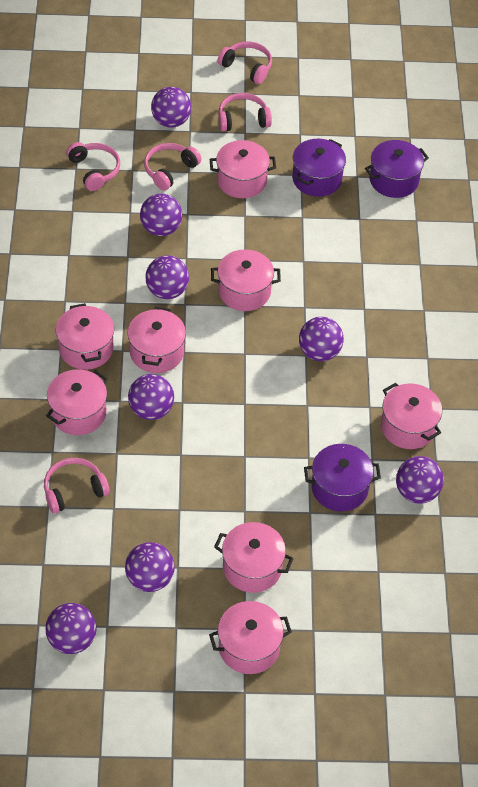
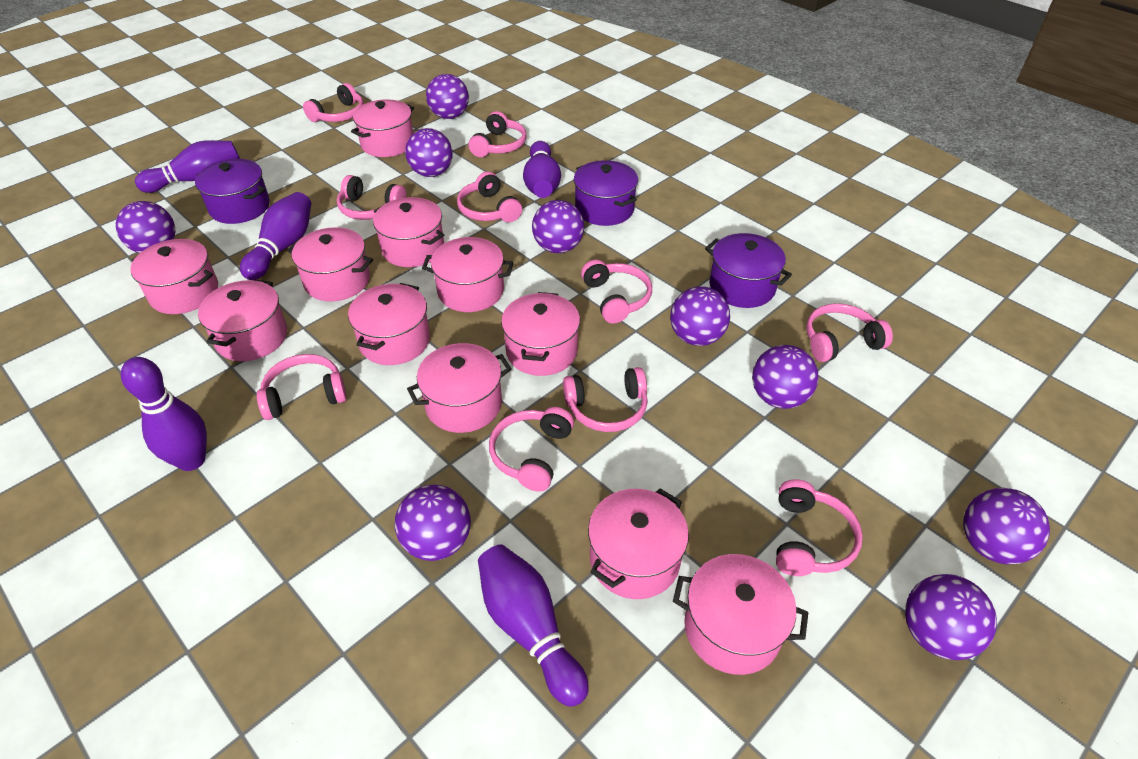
pink headphones: 5 -> 10
pink pot: 8 -> 11
purple ball: 8 -> 9
purple bowling pin: 0 -> 5

